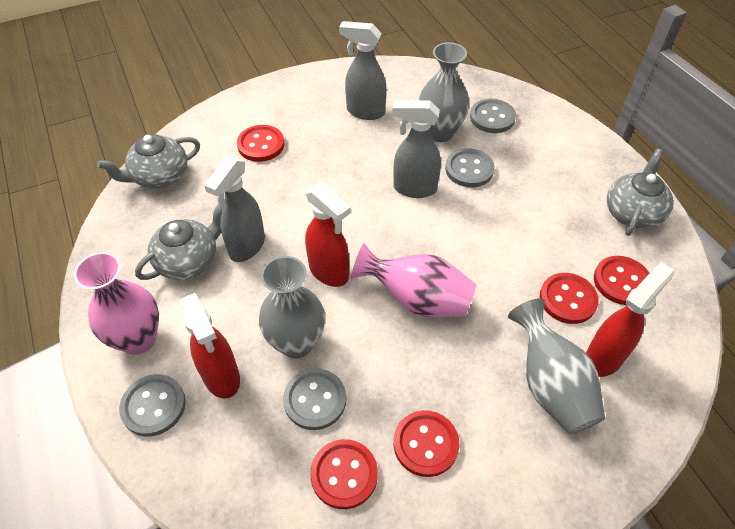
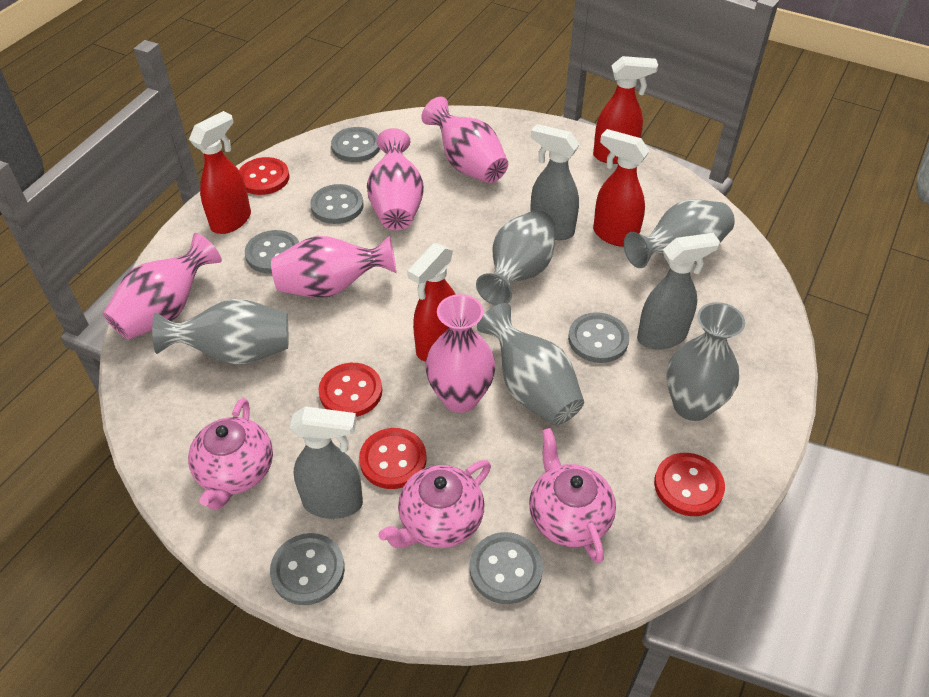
grey button: 4 -> 6
grey teapot: 3 -> 0
grey vase: 3 -> 5
pink teapot: 0 -> 3
pink vase: 2 -> 5
red button: 5 -> 4
red spray bottle: 3 -> 4

